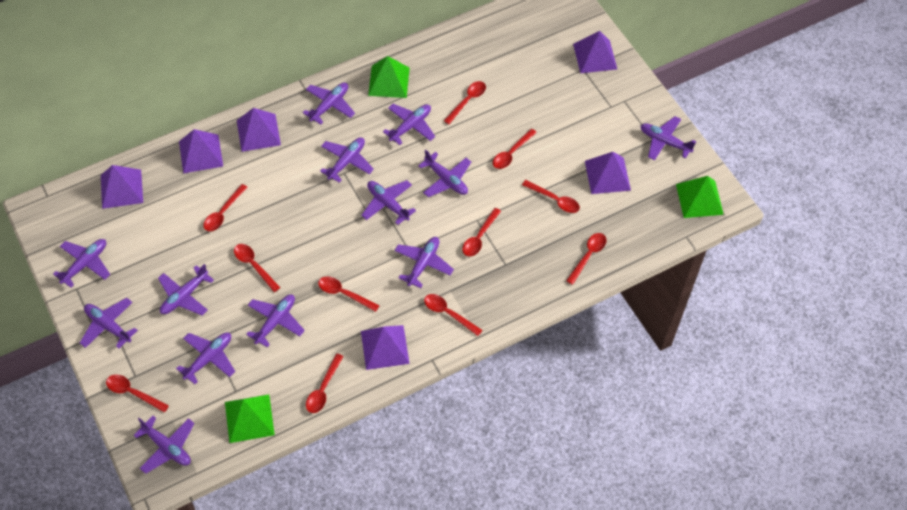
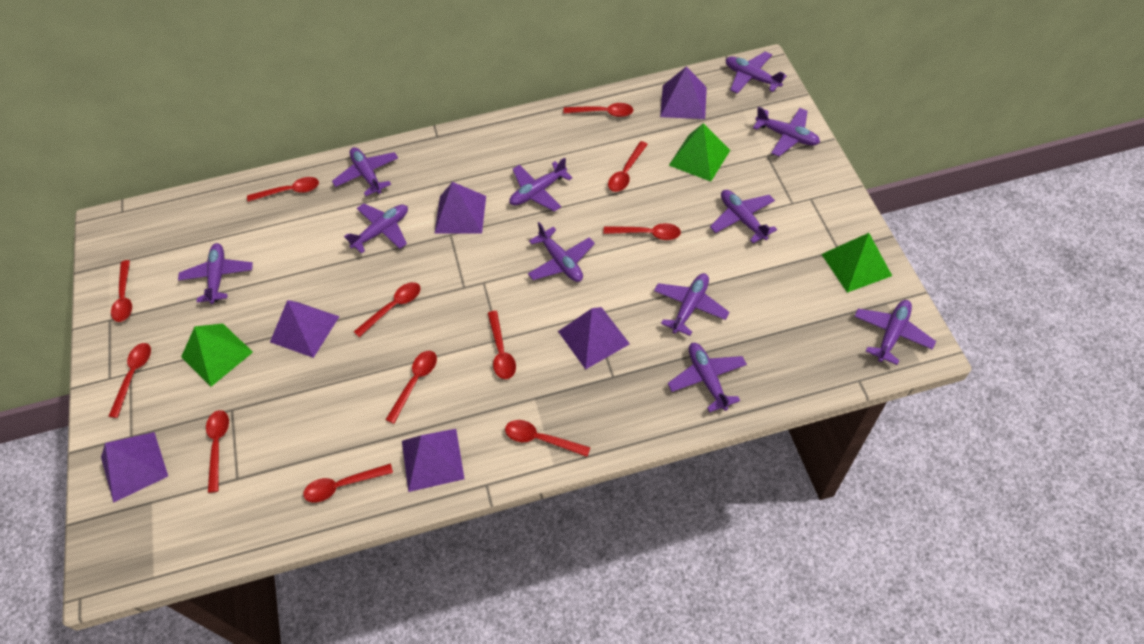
purple plane: 13 -> 11
red spoon: 11 -> 12

